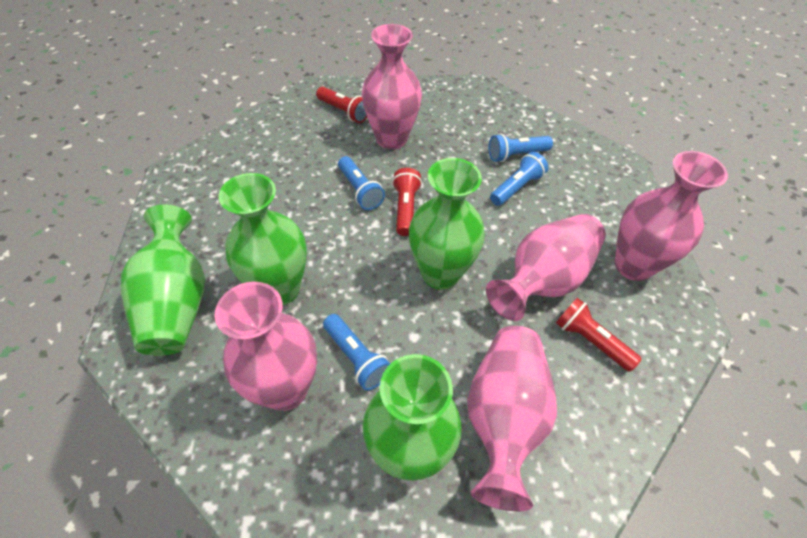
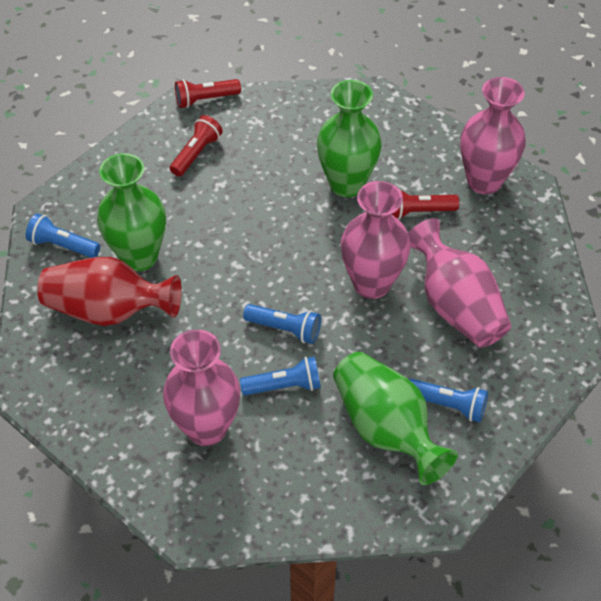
green vase: 4 -> 3
pink vase: 5 -> 4
red vase: 0 -> 1

